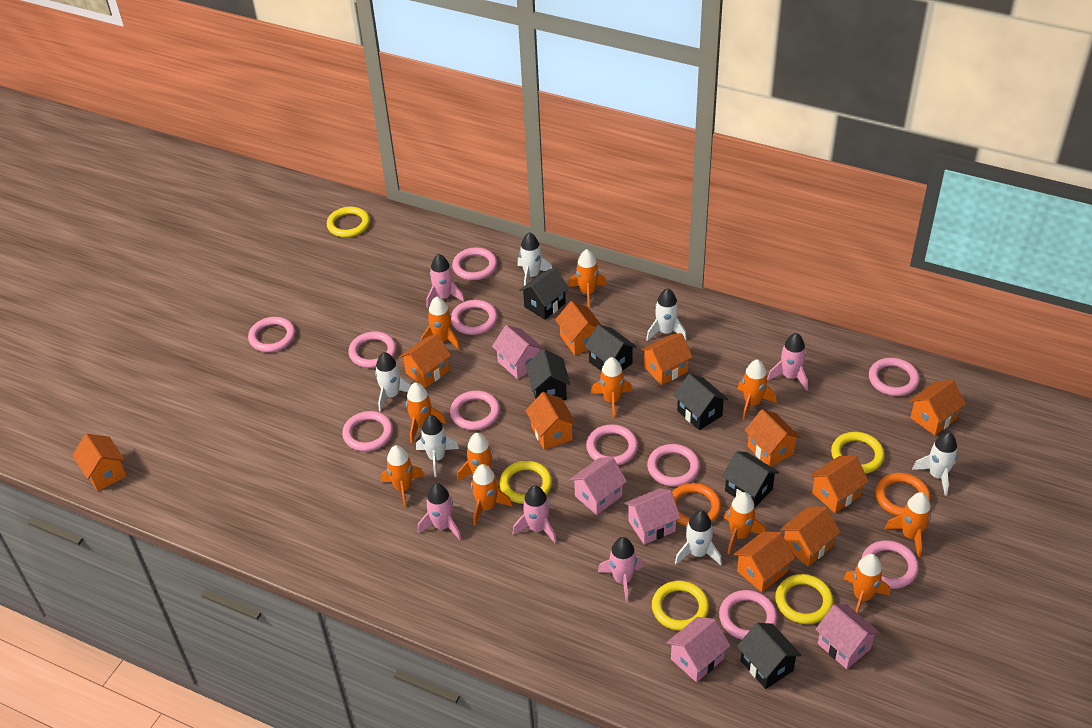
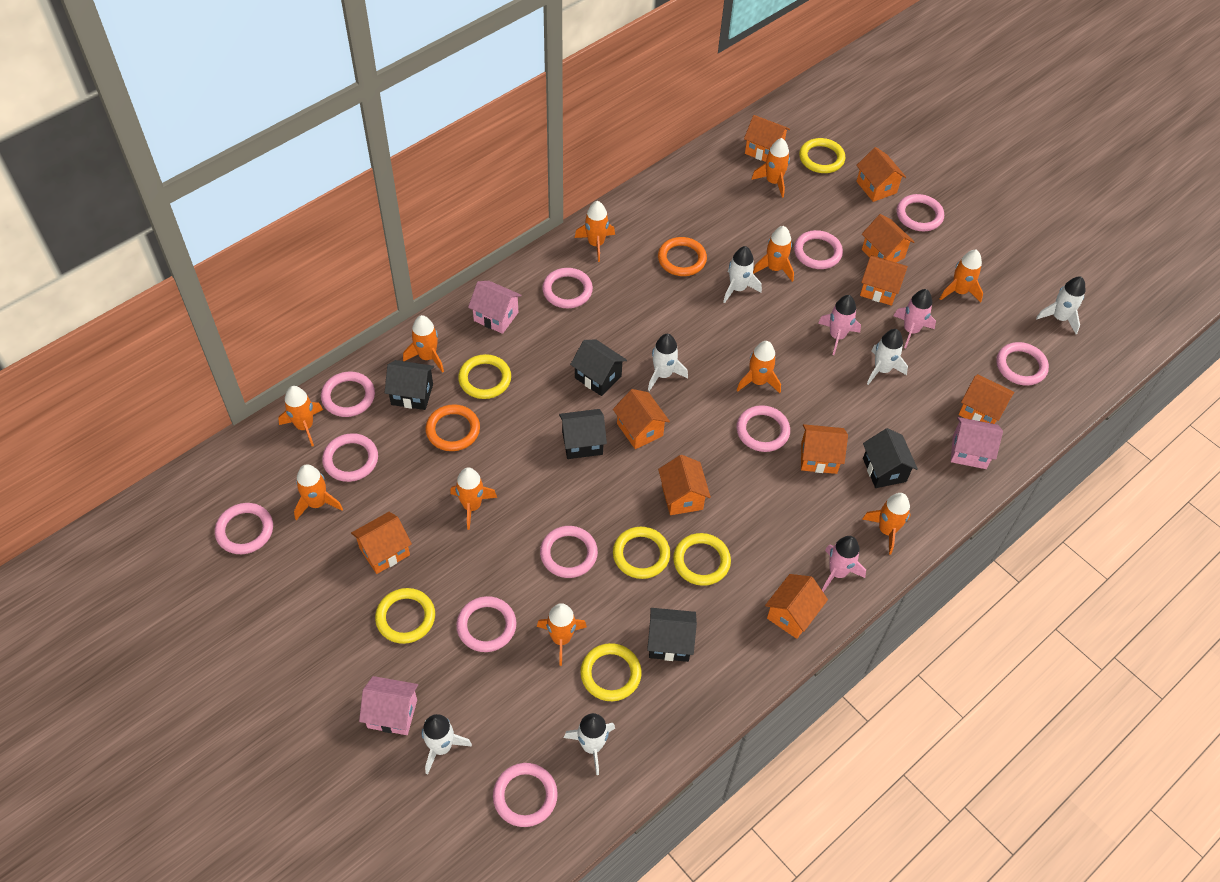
black house: 6 -> 5
pink house: 5 -> 3
pink rocket: 5 -> 3
yellow ring: 5 -> 6

